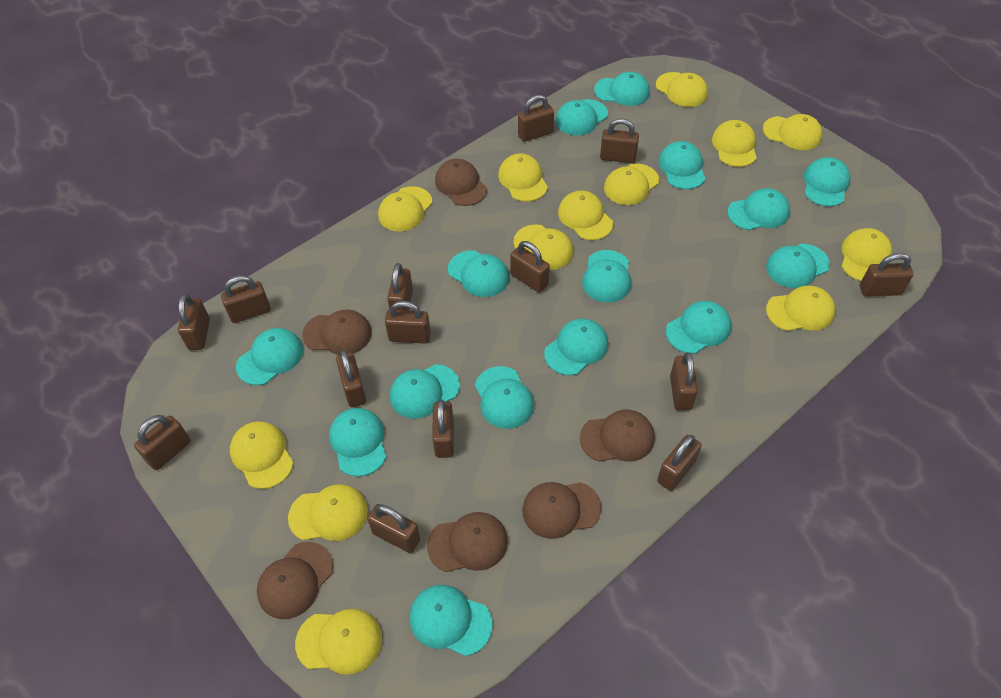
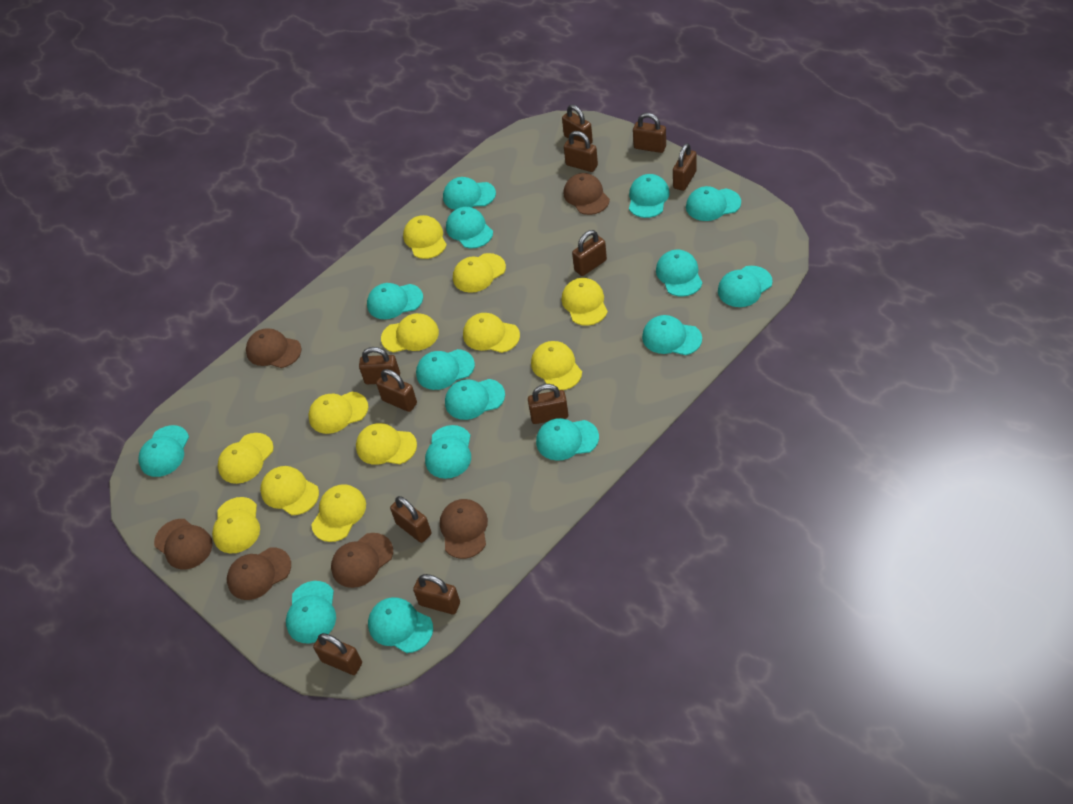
brown padlock: 14 -> 11
yellow cap: 13 -> 12

